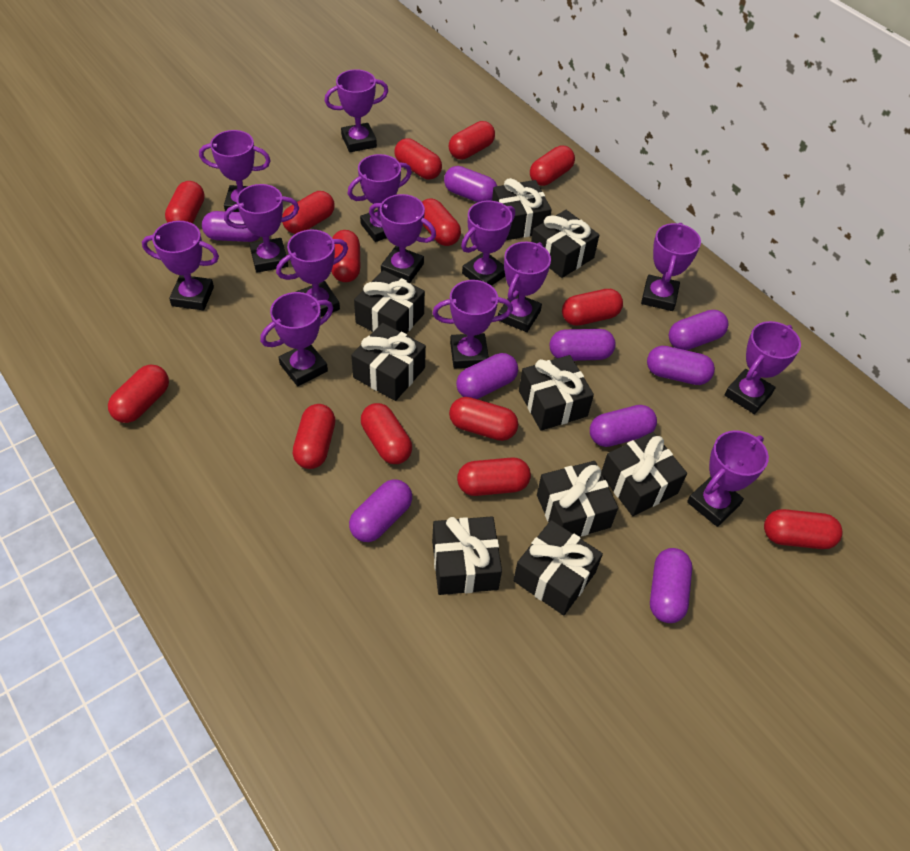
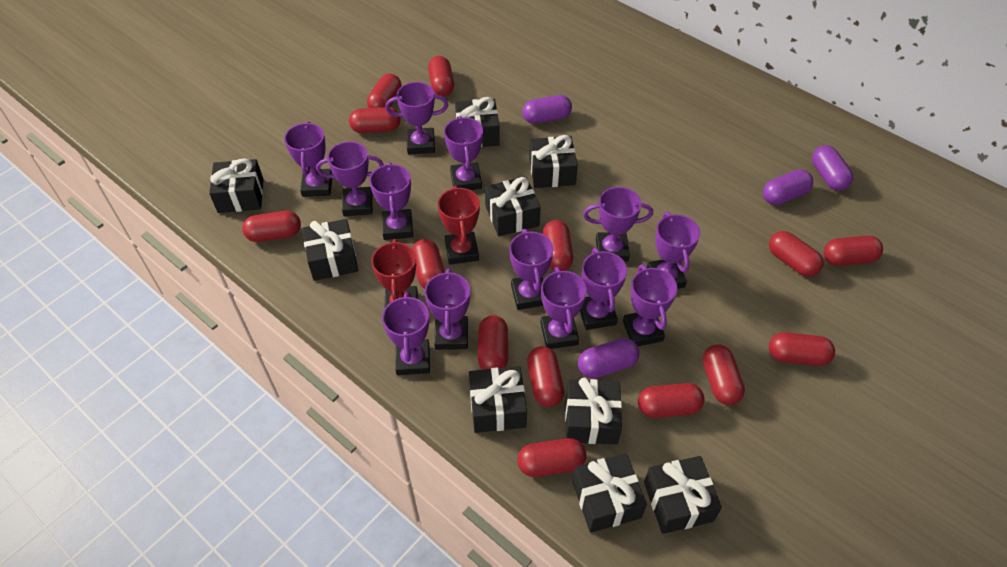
purple capsule: 9 -> 4
purple trophy: 14 -> 13
red trophy: 0 -> 2

